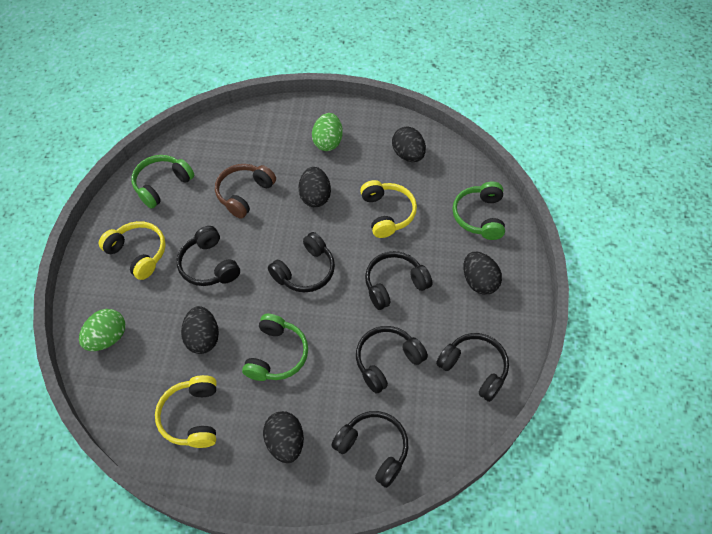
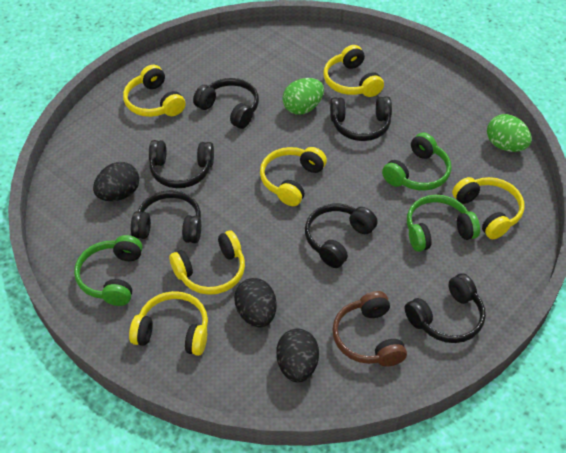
black egg: 5 -> 3
yellow headphones: 3 -> 6

